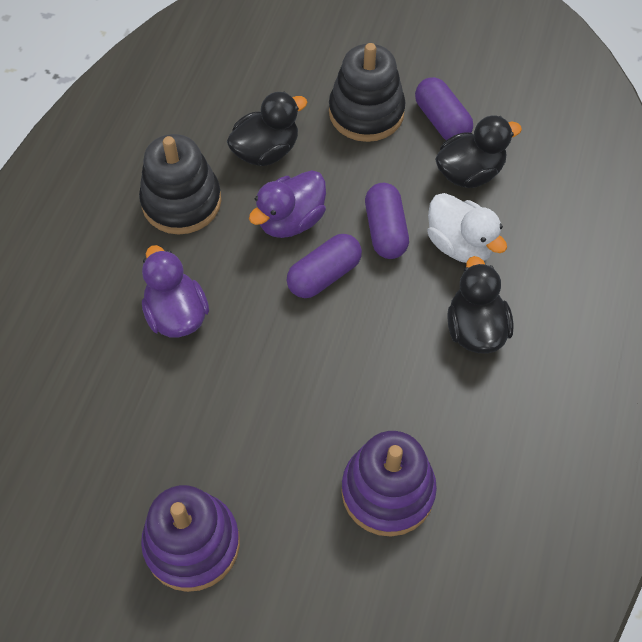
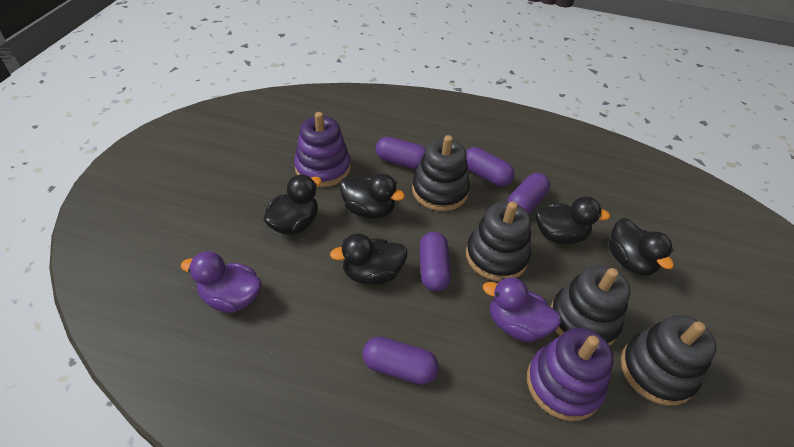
black duck: 3 -> 5
black stacking toy: 2 -> 4
purple capsule: 3 -> 5
white duck: 1 -> 0

